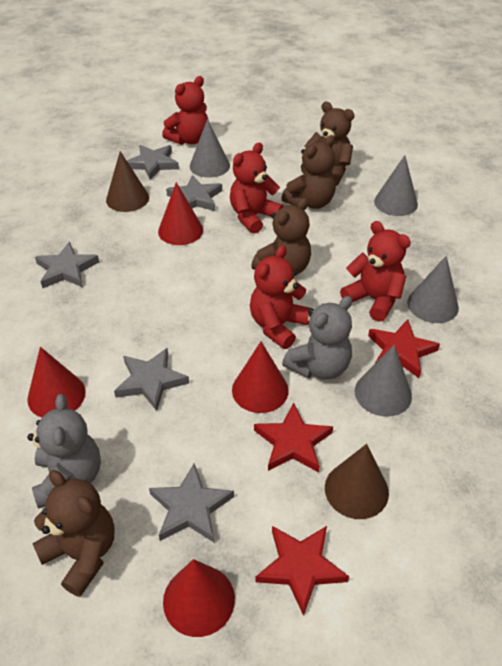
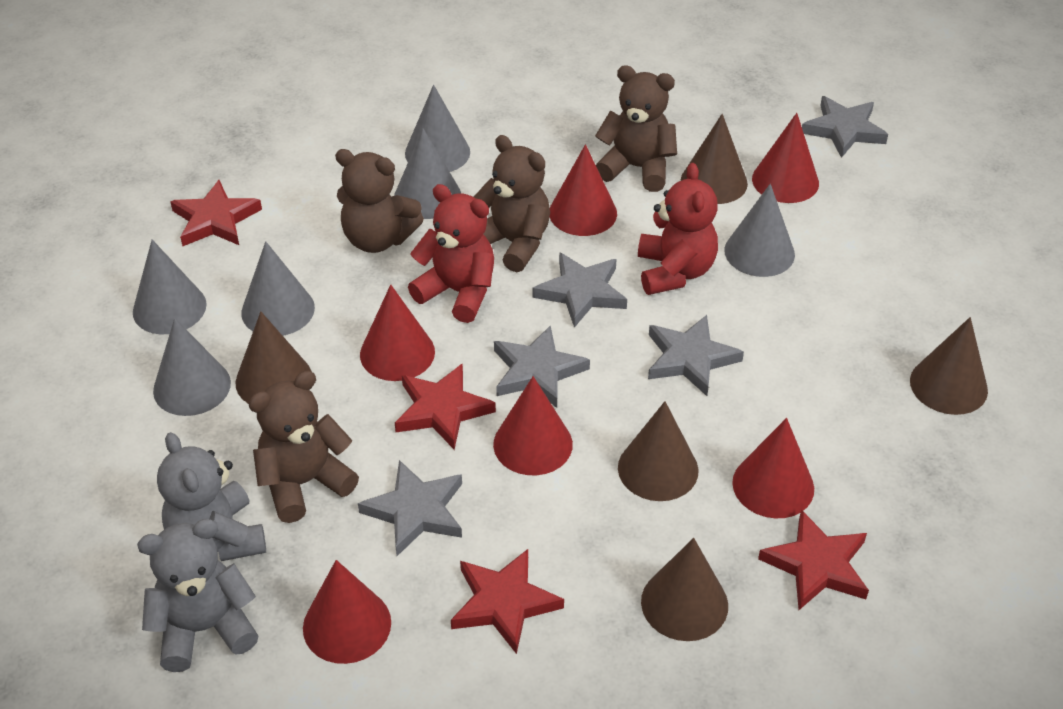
brown cone: 2 -> 5
grey cone: 4 -> 6
red cone: 4 -> 6
red star: 3 -> 4
red teddy bear: 4 -> 2

